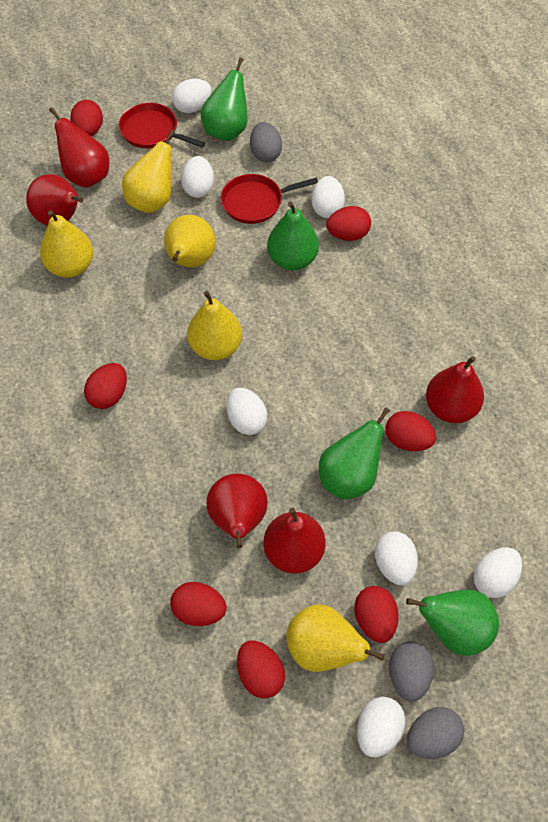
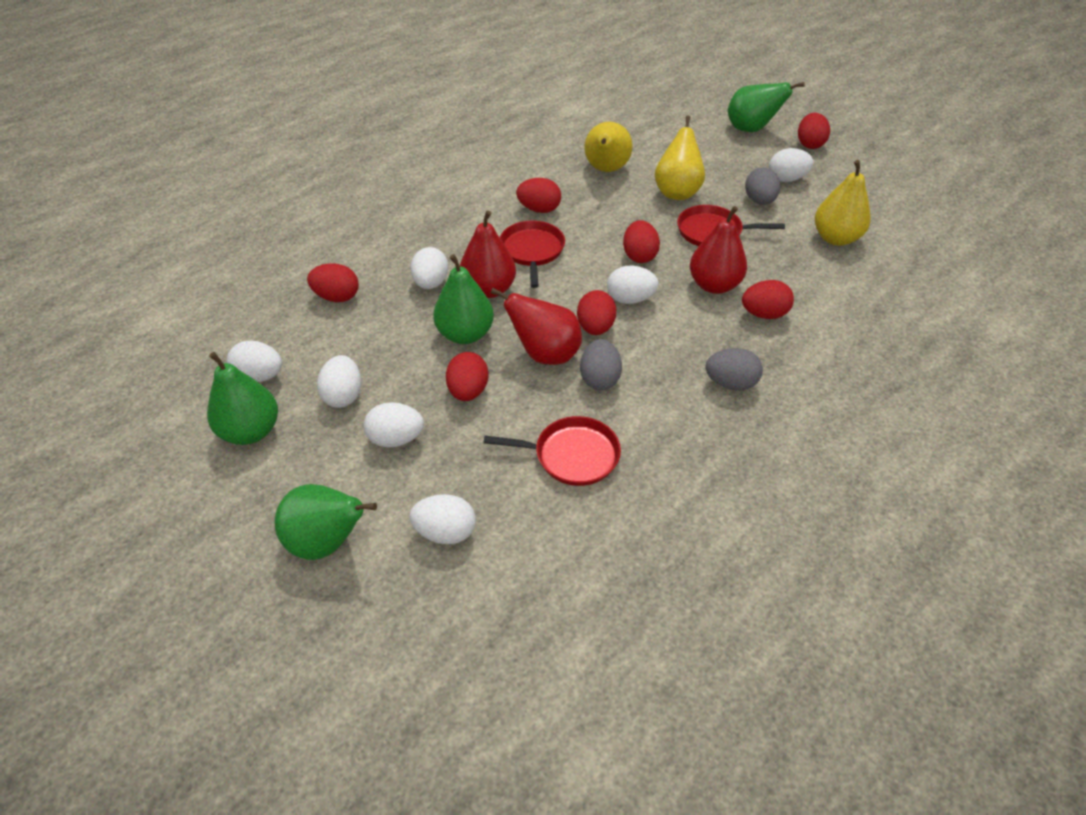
red pan: 2 -> 3
red pear: 5 -> 3
yellow pear: 5 -> 3

